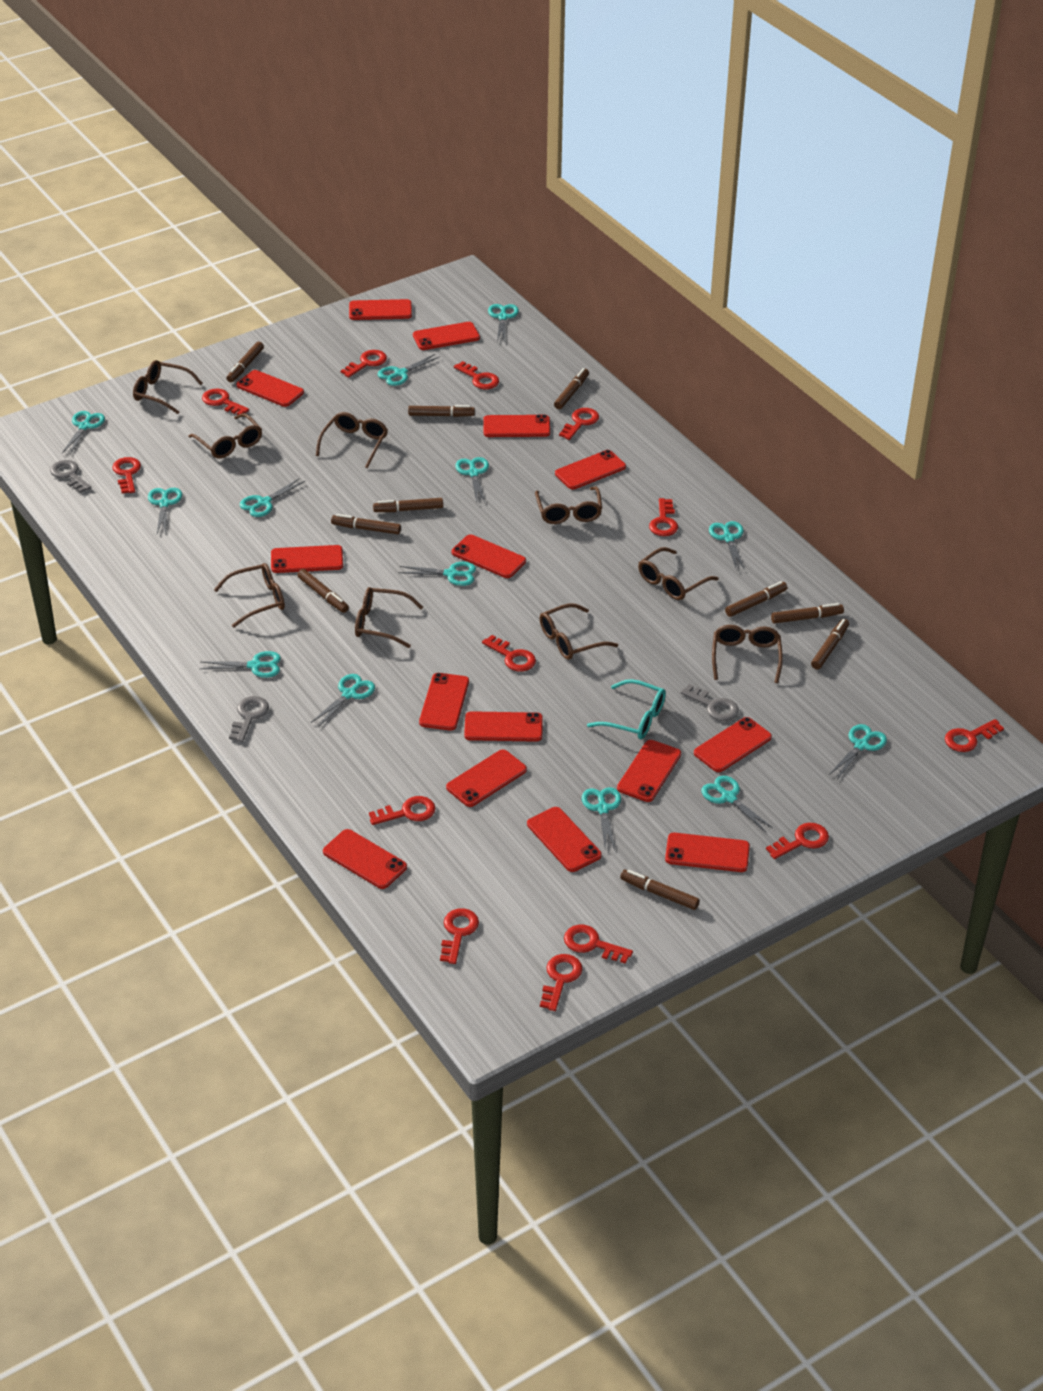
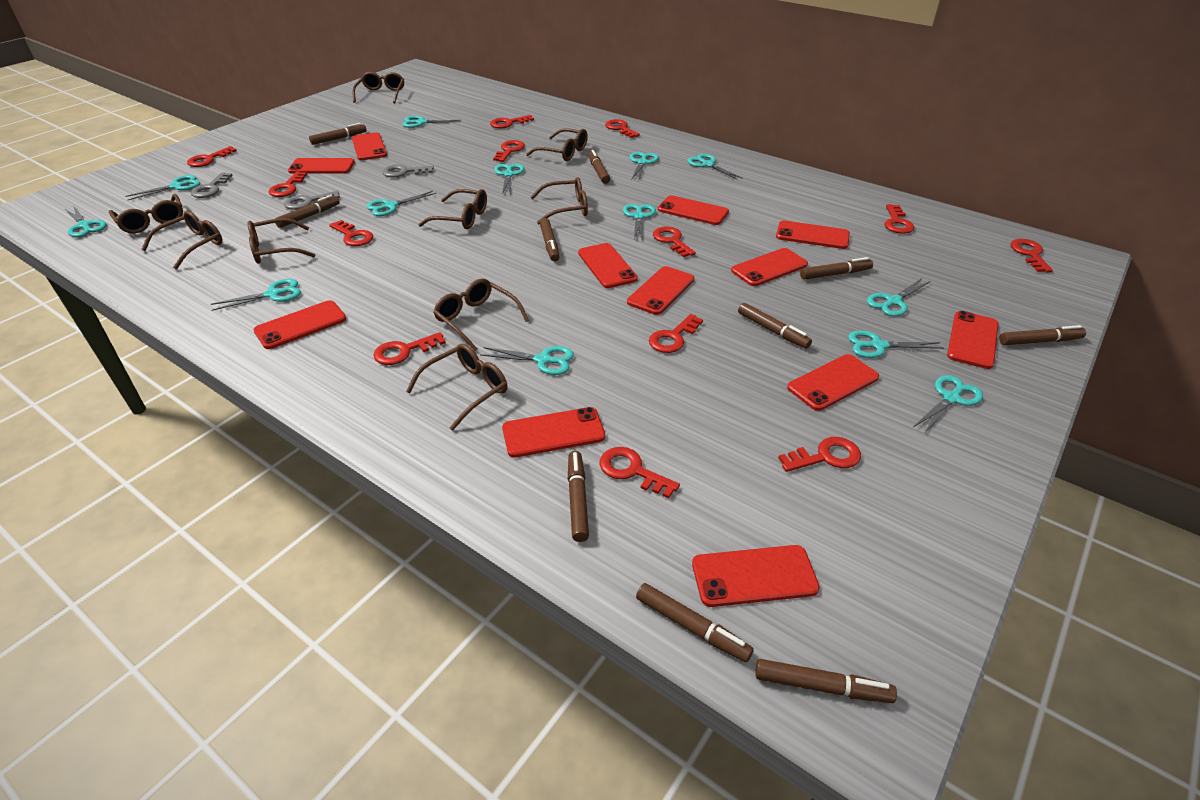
red phone: 15 -> 12
turquoise glasses: 1 -> 0

